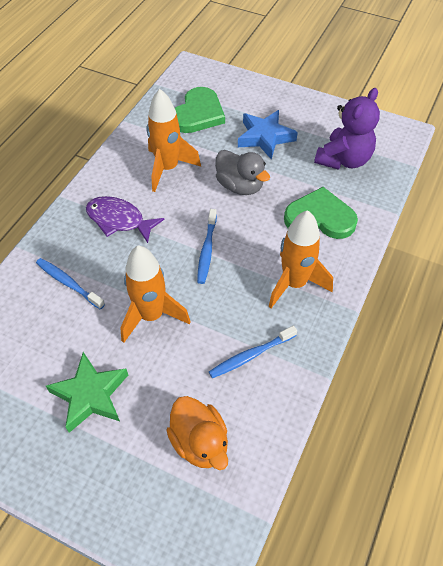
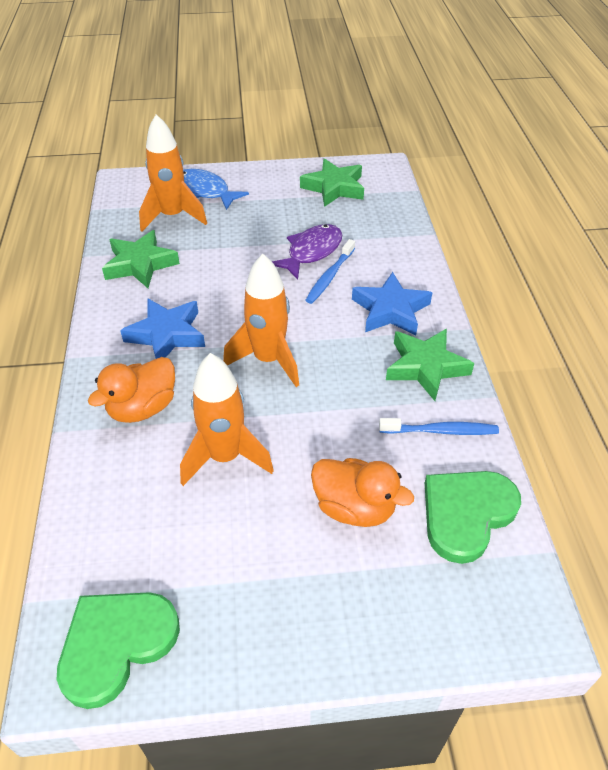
blue fish: 0 -> 1
blue star: 1 -> 2
blue toothbrush: 3 -> 2
green star: 1 -> 3
grey duck: 1 -> 0
orange duck: 1 -> 2
purple teddy bear: 1 -> 0

